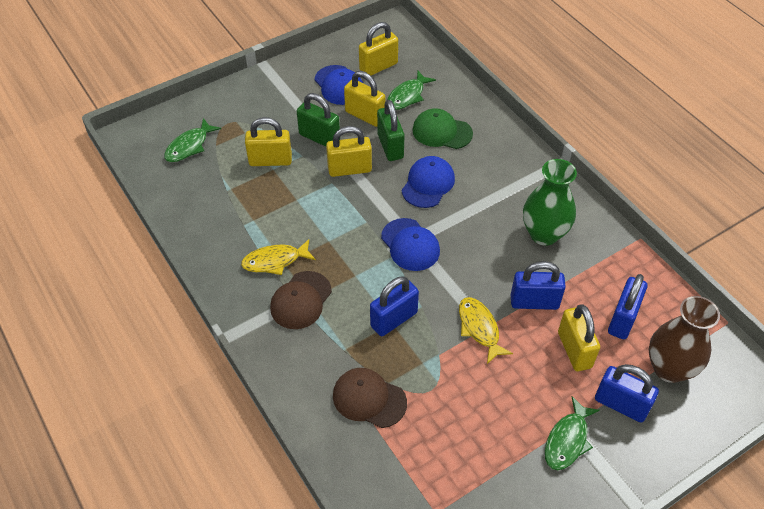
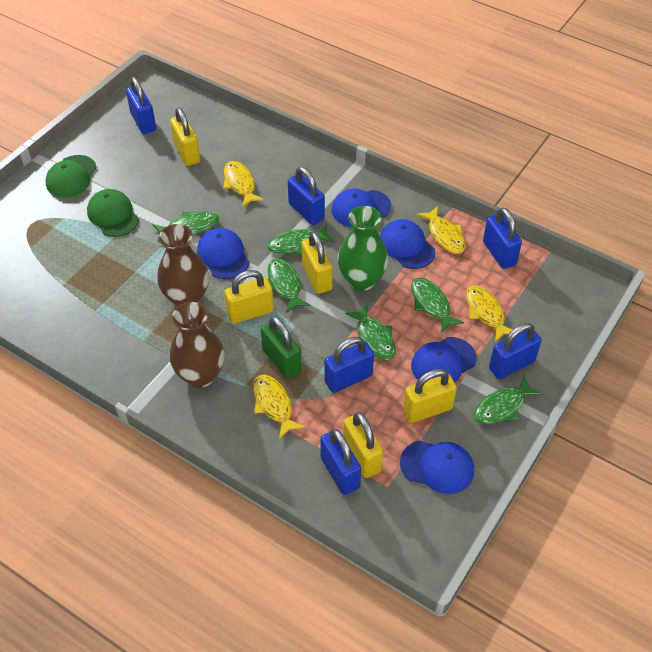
blue cap: 3 -> 5
blue padlock: 4 -> 6
brown cap: 2 -> 0
brown vase: 1 -> 2
green cap: 1 -> 2
green fish: 3 -> 6
green padlock: 2 -> 1
yellow fish: 2 -> 4

